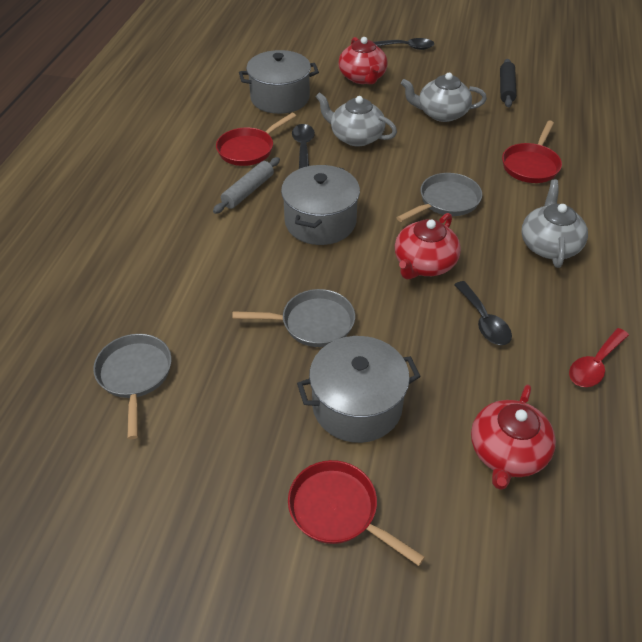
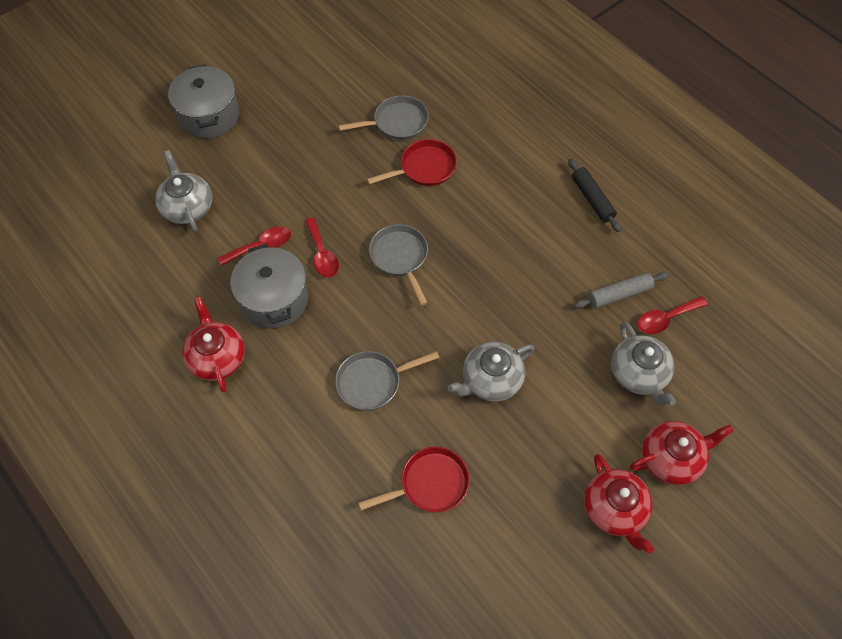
black spoon: 3 -> 0
grey pot: 3 -> 2
red pan: 3 -> 2
red spoon: 1 -> 3

